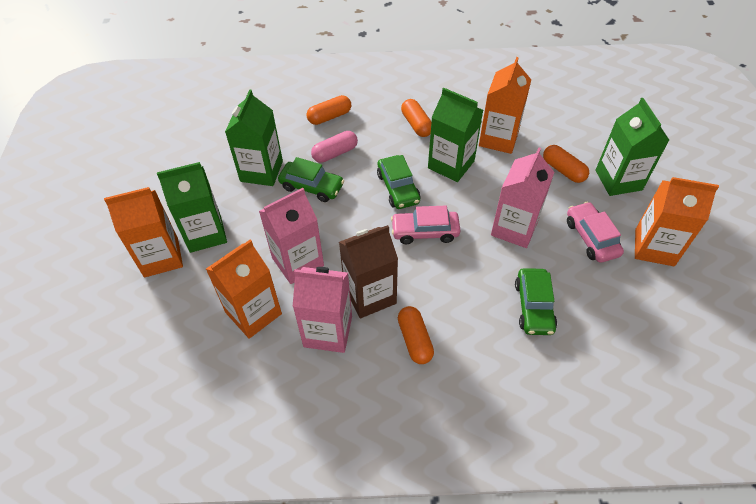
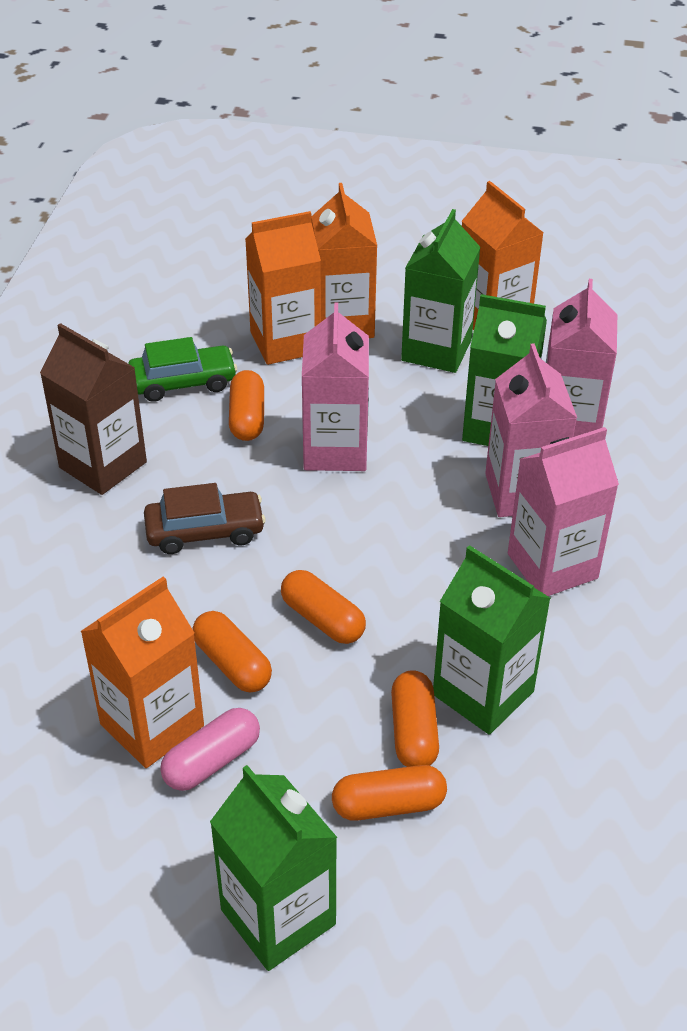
brown car: 0 -> 1
green car: 3 -> 1
orange capsule: 4 -> 5
pink car: 2 -> 0
pink carton: 3 -> 4

